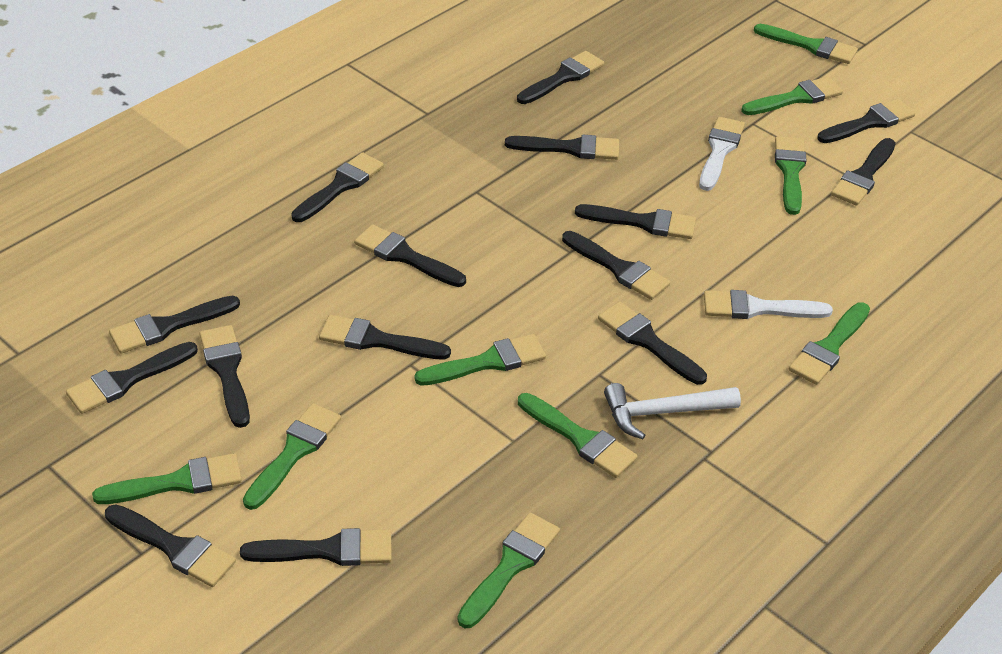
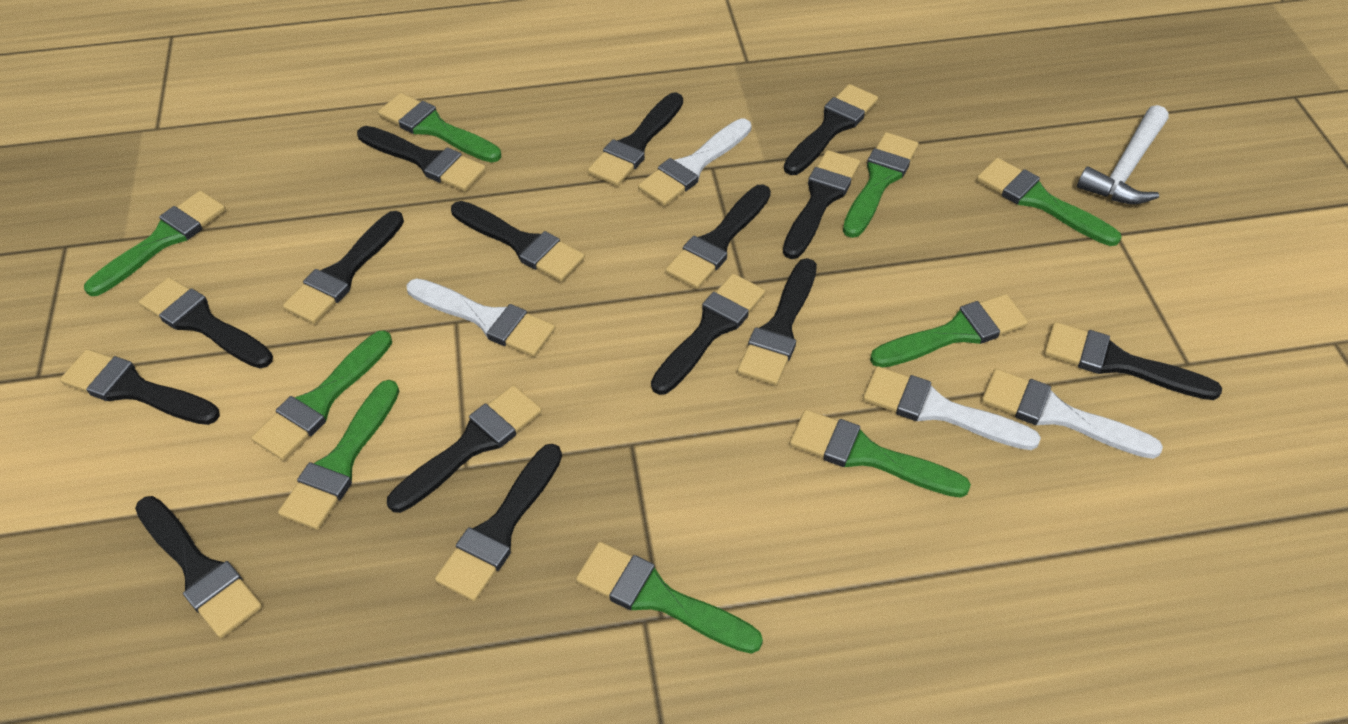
white brush: 2 -> 4

